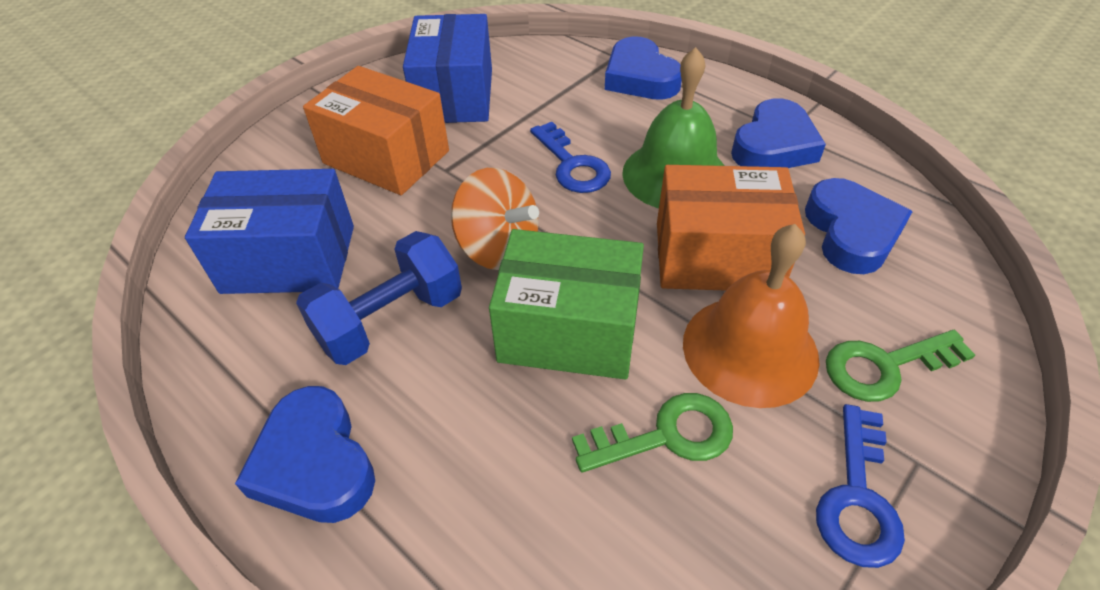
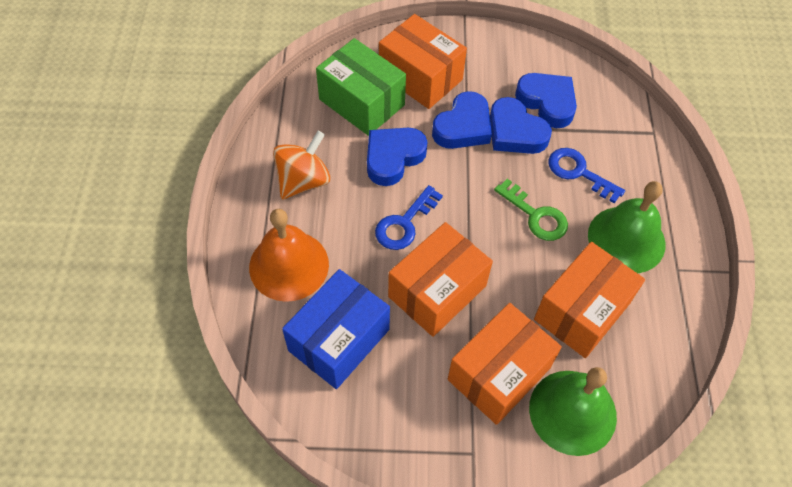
blue box: 2 -> 1
blue dumbbell: 1 -> 0
green bell: 1 -> 2
green key: 2 -> 1
orange box: 2 -> 4

